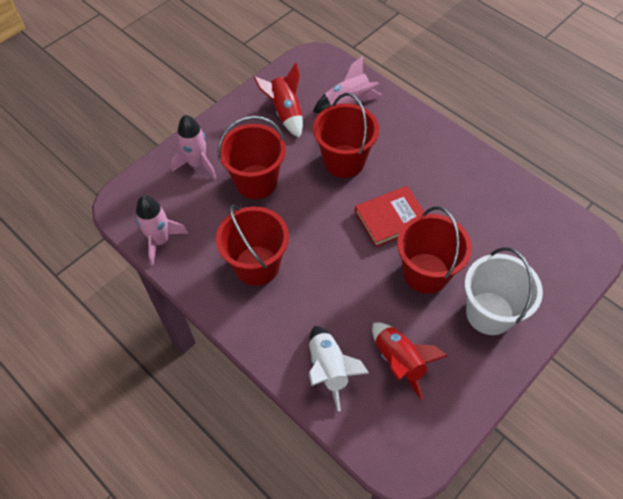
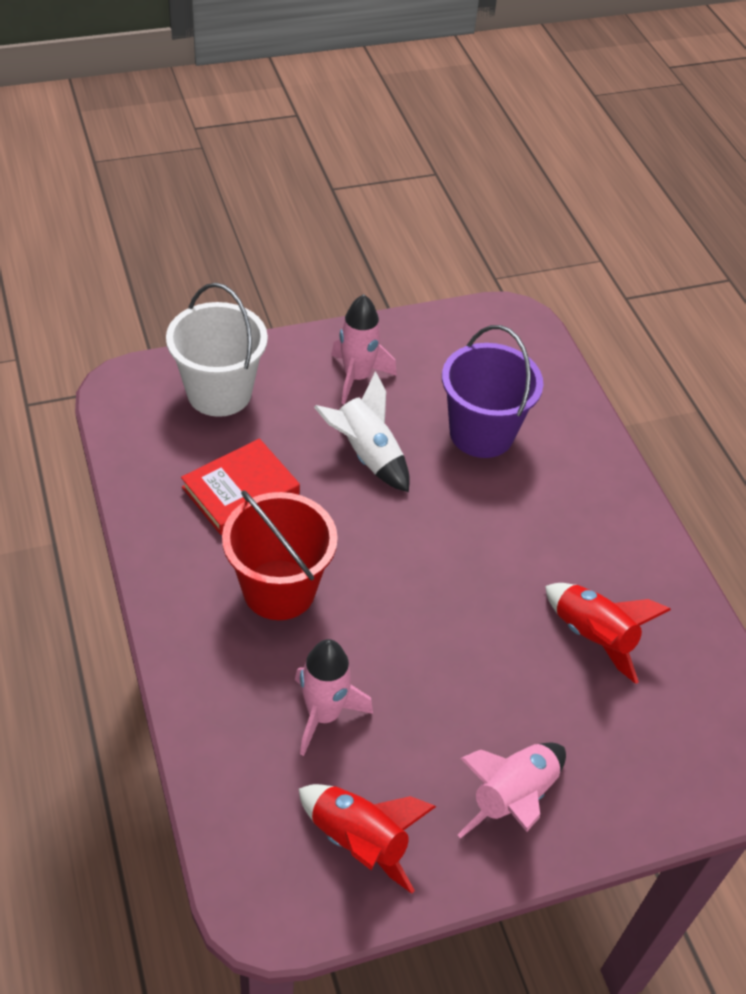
purple bucket: 0 -> 1
red bucket: 4 -> 1

